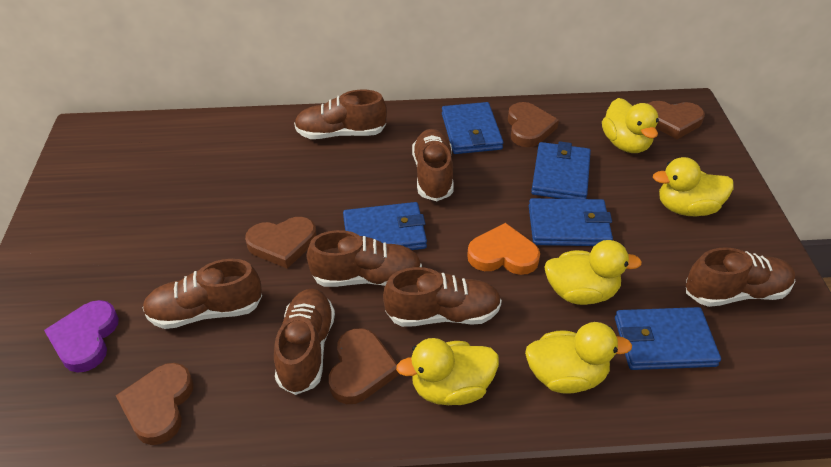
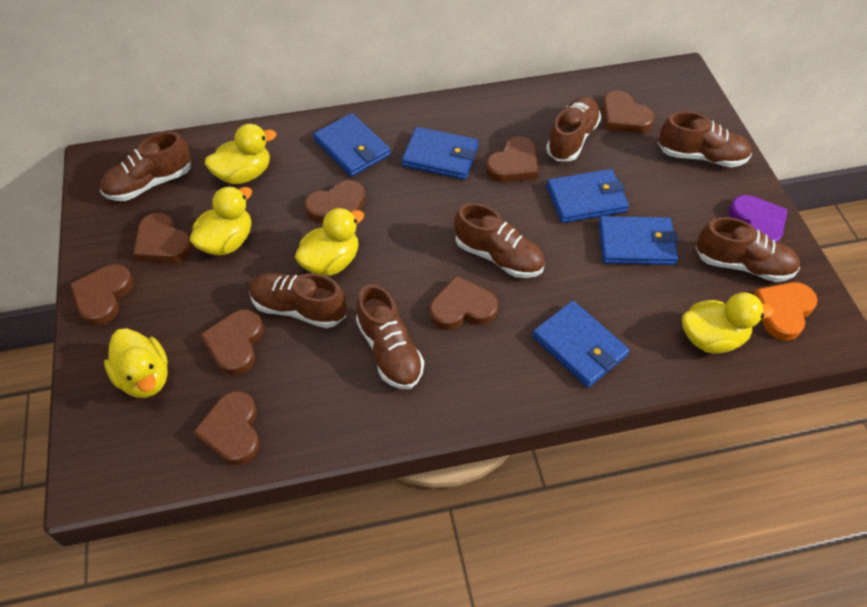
brown heart: 5 -> 8

